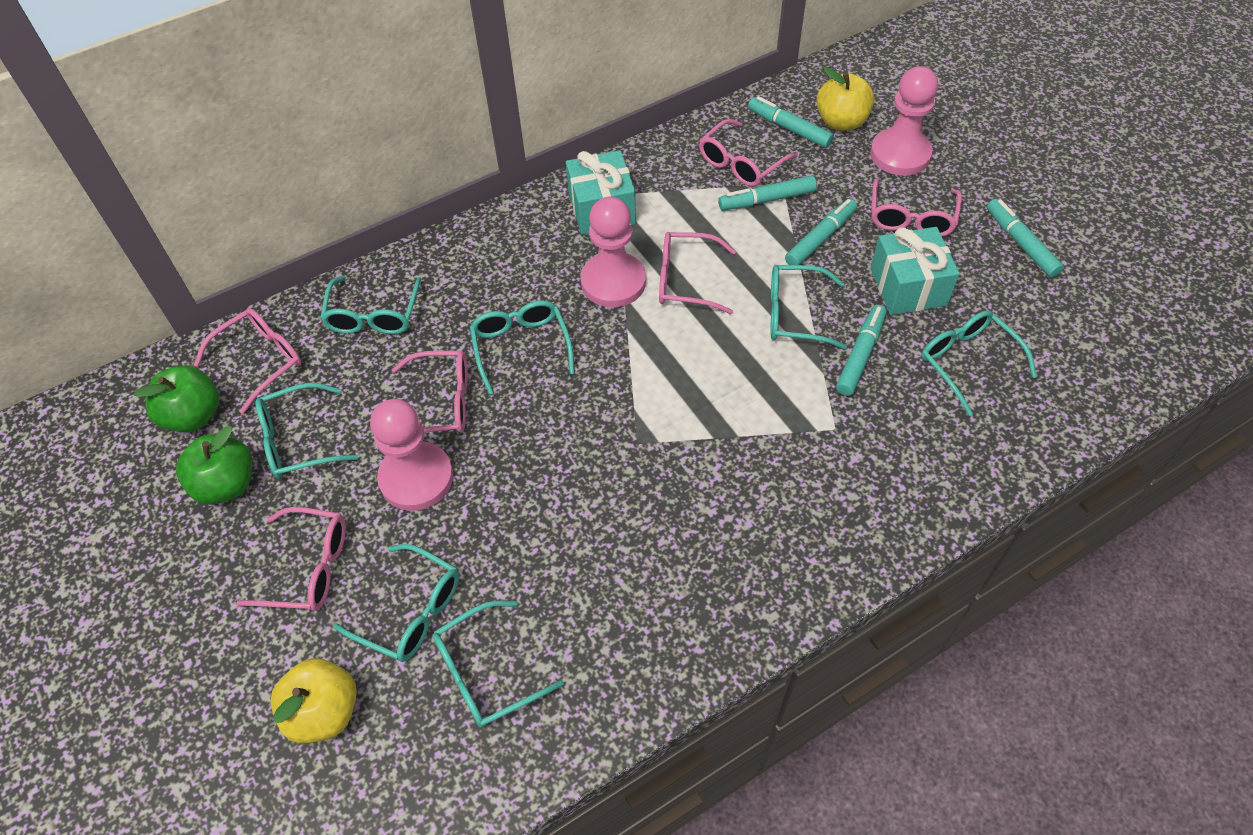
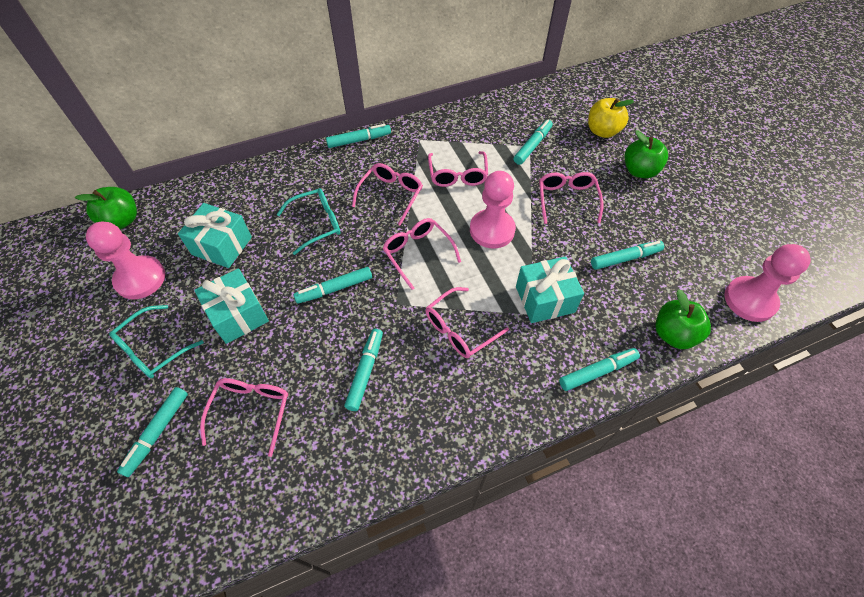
green apple: 2 -> 3
turquoise gift: 2 -> 3
turquoise glasses: 7 -> 2
turquoise marker: 5 -> 7
yellow apple: 2 -> 1

